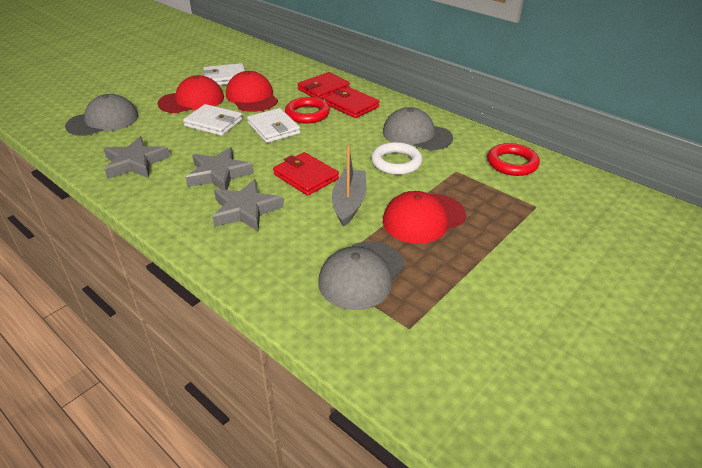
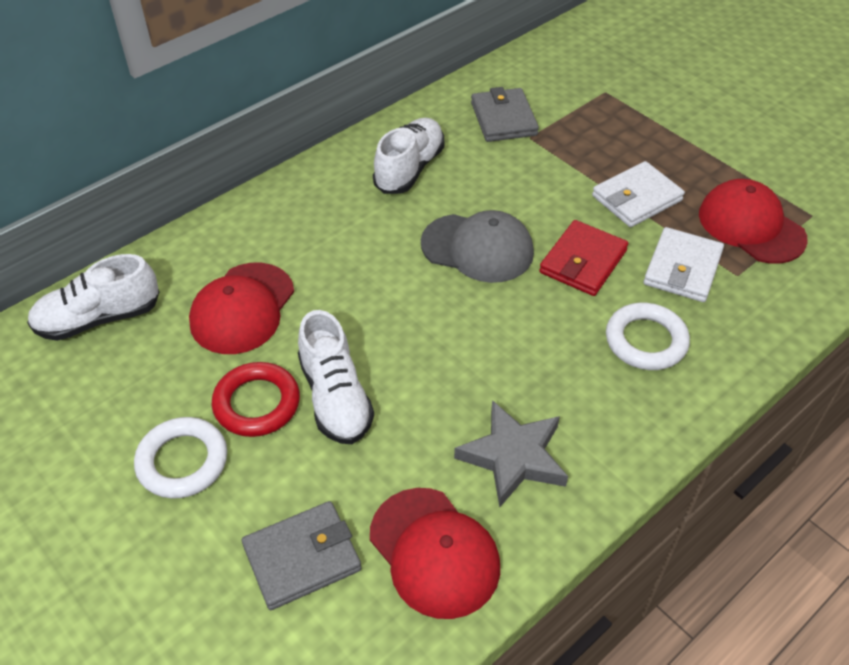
grey boat: 1 -> 0
grey cap: 3 -> 1
grey star: 3 -> 1
grey wallet: 0 -> 2
red ring: 2 -> 1
red wallet: 3 -> 1
white ring: 1 -> 2
white shoe: 0 -> 3
white wallet: 3 -> 2

